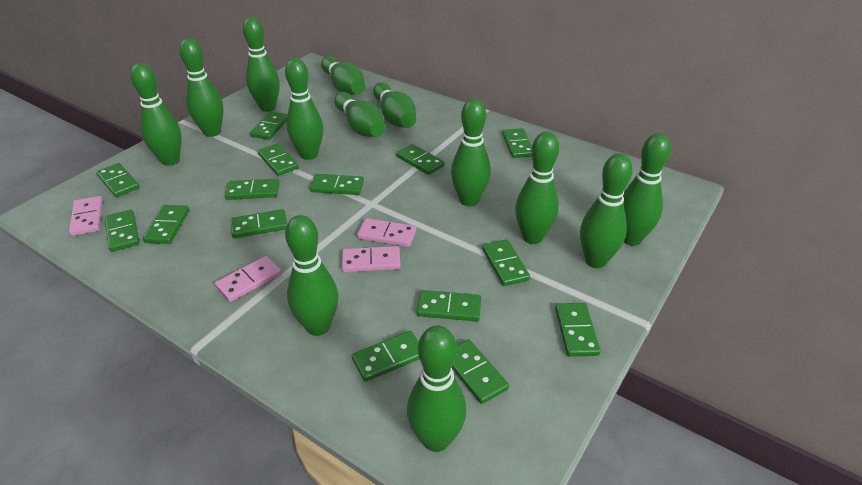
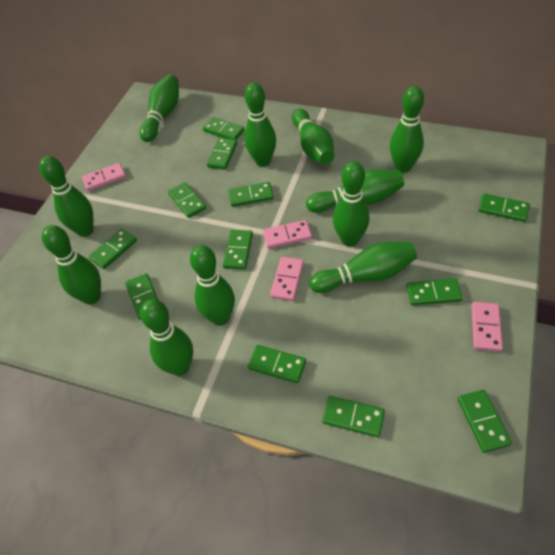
green bowling pin: 13 -> 11
green domino: 15 -> 12

